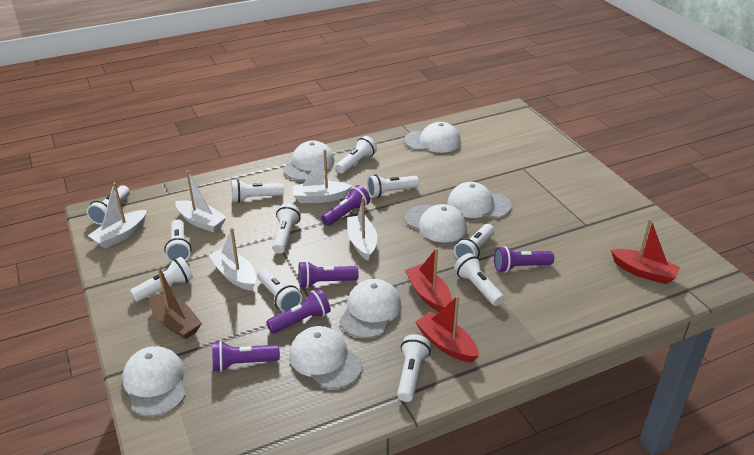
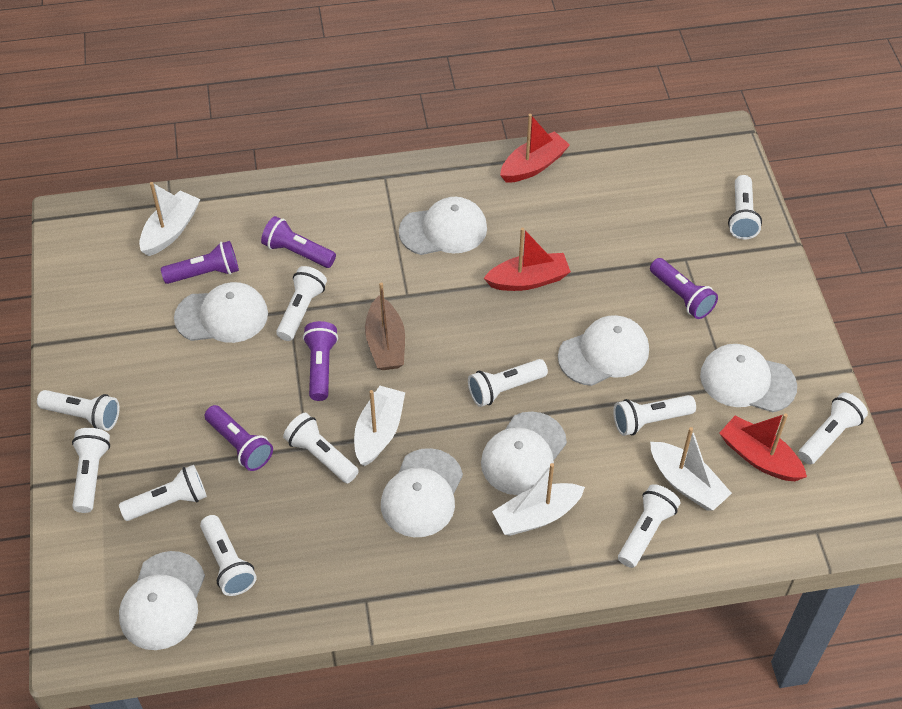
white boat: 5 -> 4

